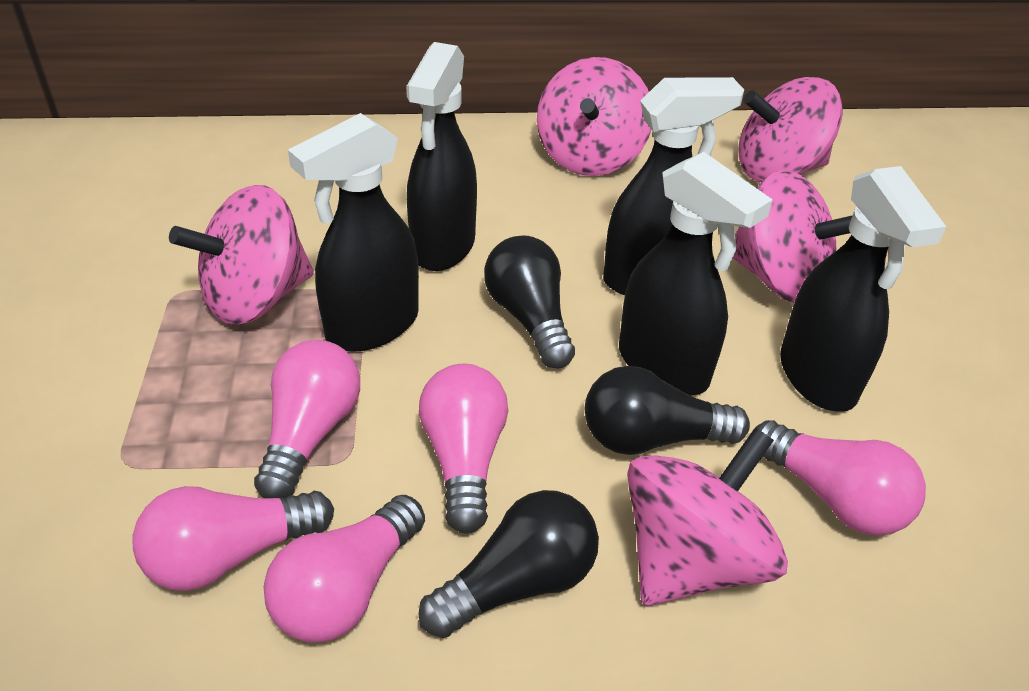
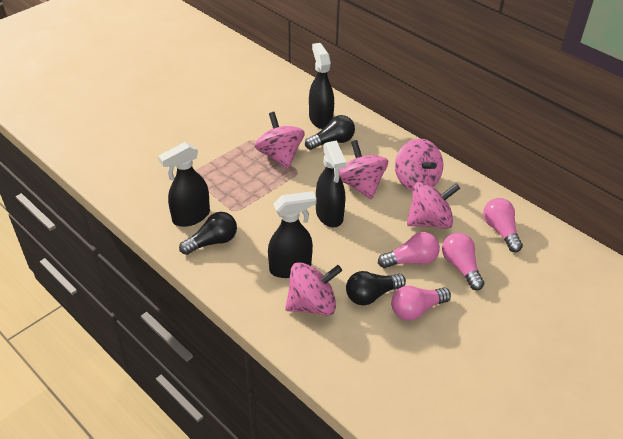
black spray bottle: 5 -> 4
pink light bulb: 5 -> 4

